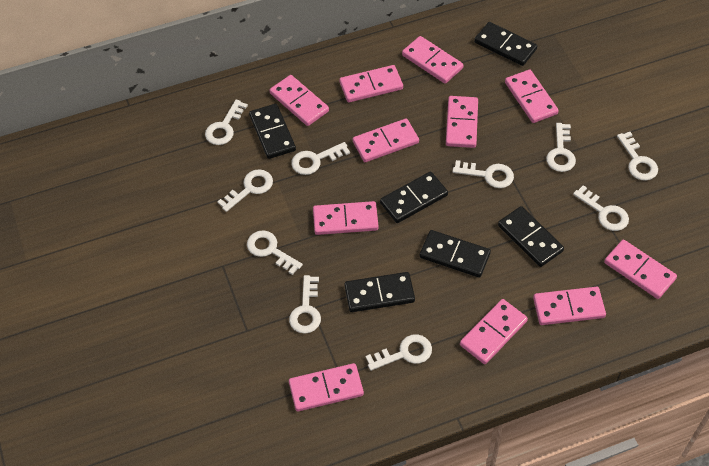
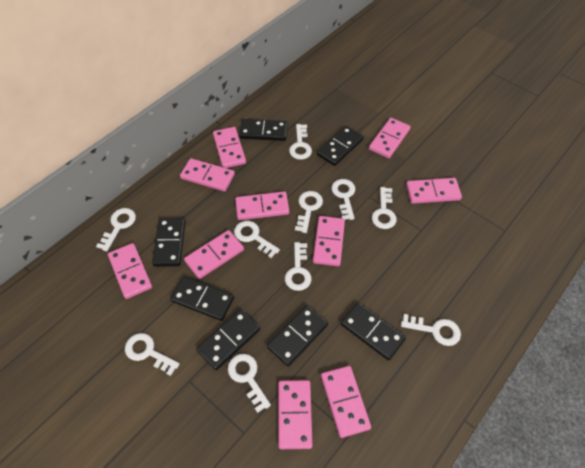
black domino: 6 -> 7
pink domino: 11 -> 10

